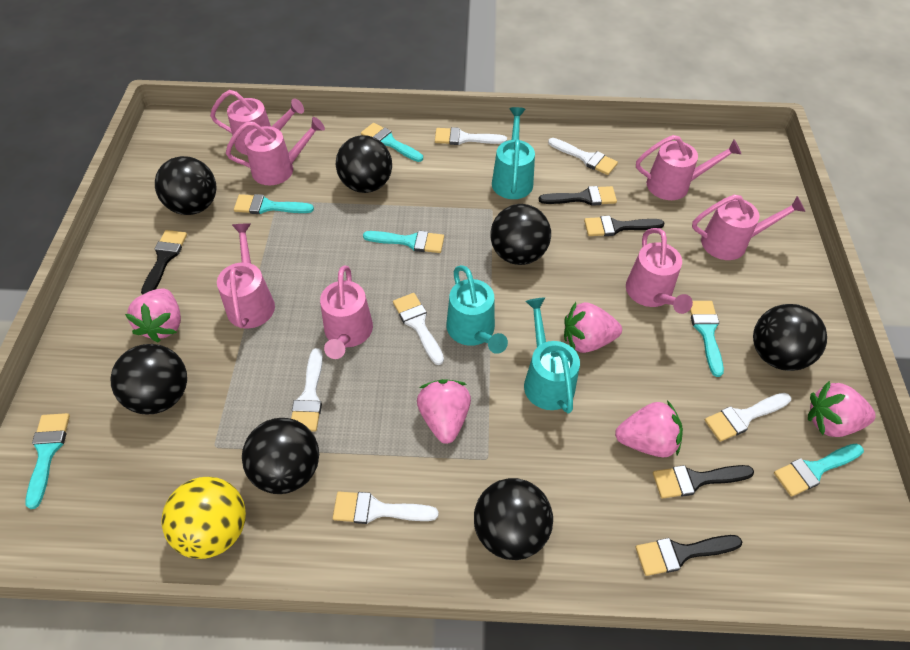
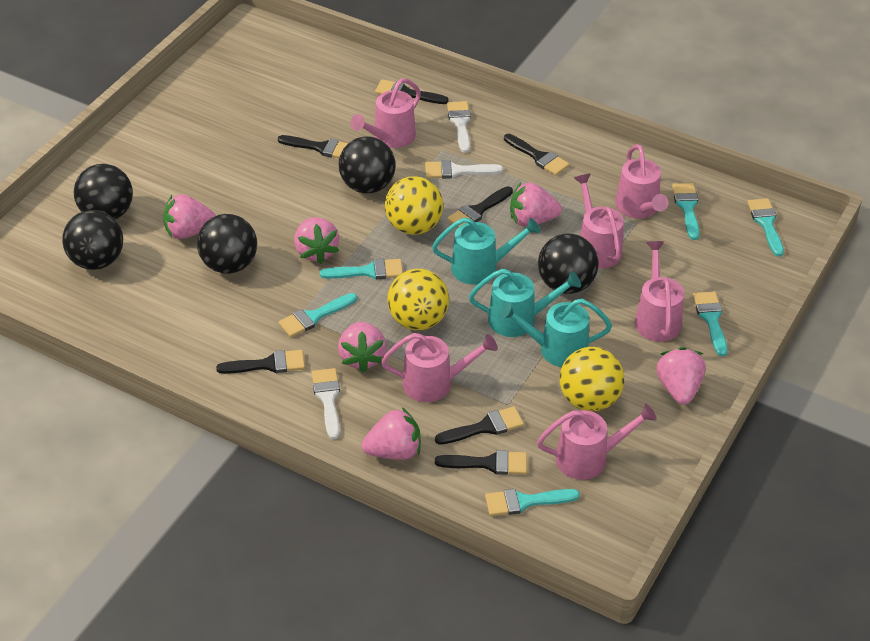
black ball: 7 -> 5
black brush: 5 -> 7
pink strawberry: 5 -> 6
pink watering can: 7 -> 6
white brush: 6 -> 3
yellow ball: 1 -> 3

